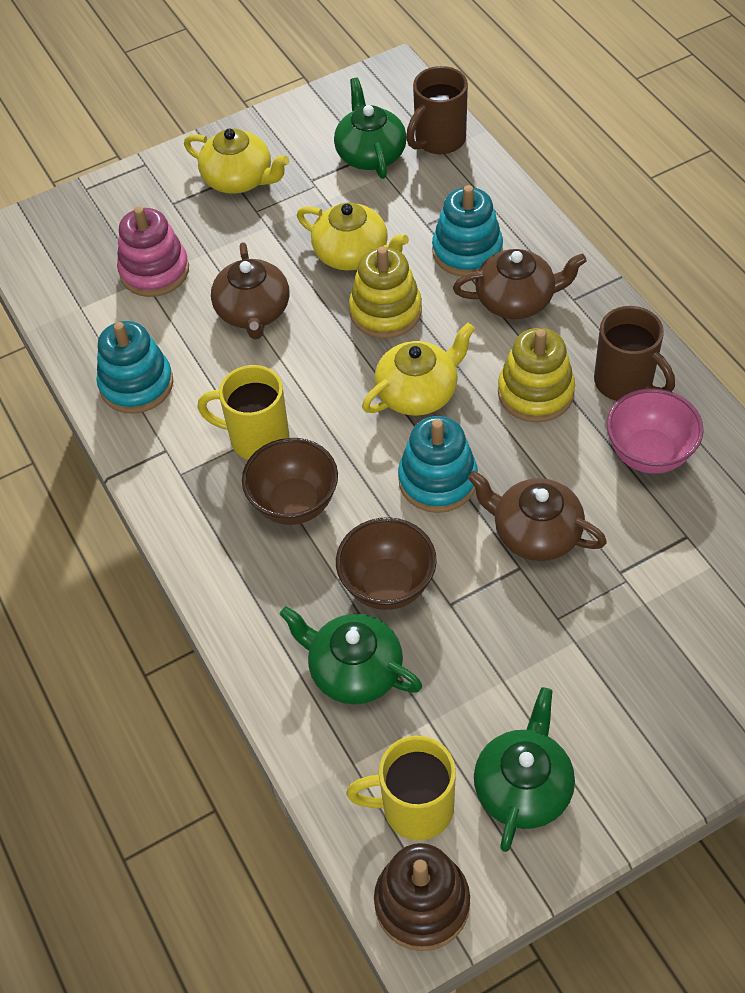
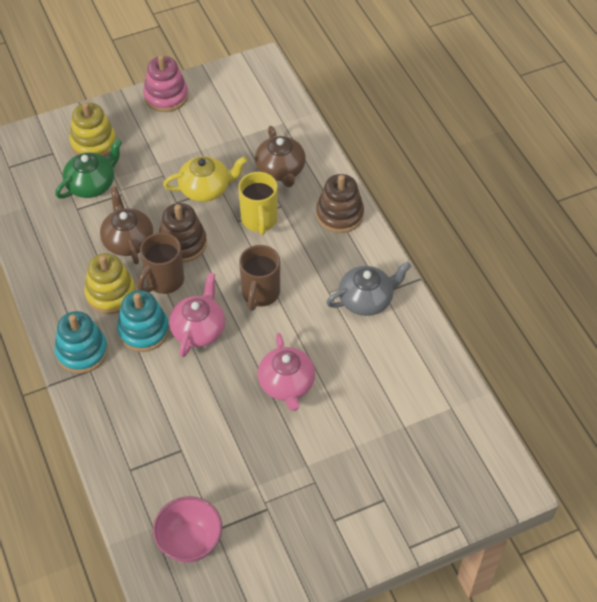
brown bowl: 2 -> 0
brown stacking toy: 1 -> 2
brown teapot: 3 -> 2
green teapot: 3 -> 1
grey teapot: 0 -> 1
pink teapot: 0 -> 2
turquoise stacking toy: 3 -> 2
yellow mug: 2 -> 1
yellow teapot: 3 -> 1

